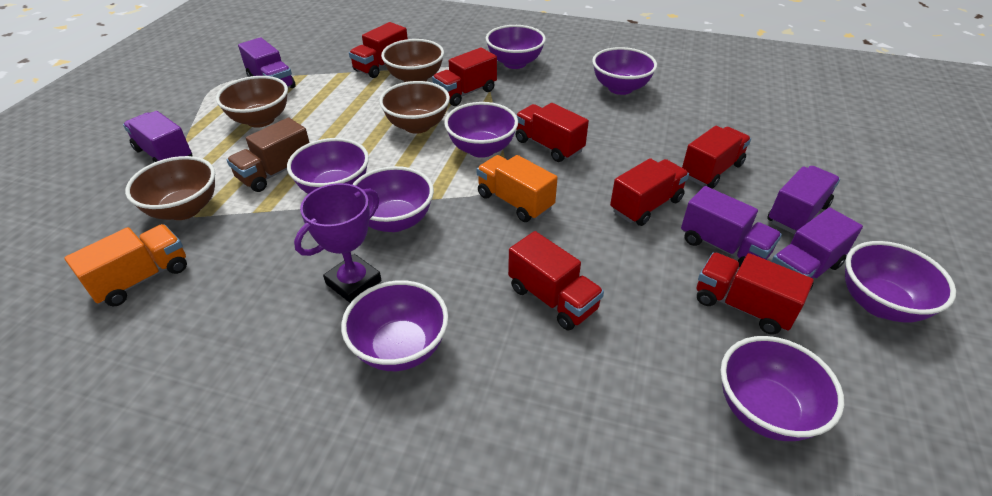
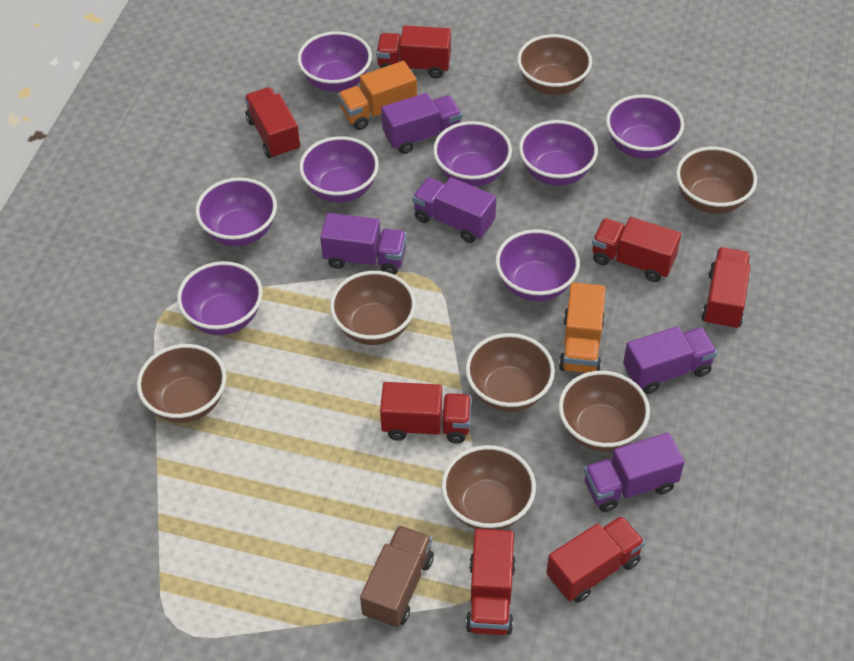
brown bowl: 4 -> 7
purple trophy: 1 -> 0

